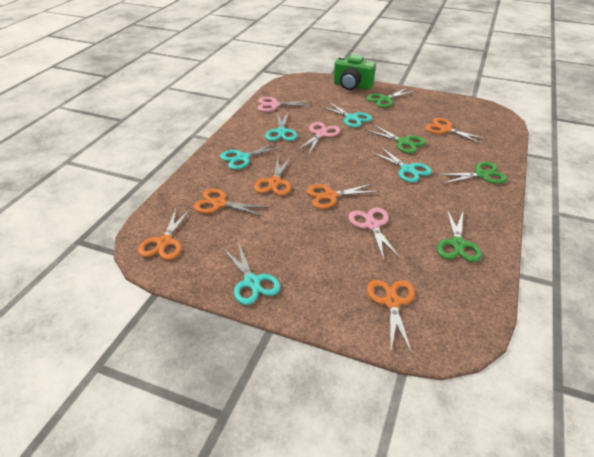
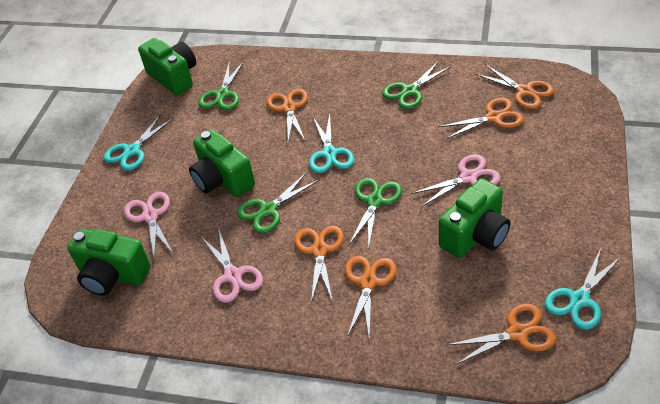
green camera: 1 -> 4
turquoise scissors: 5 -> 3

